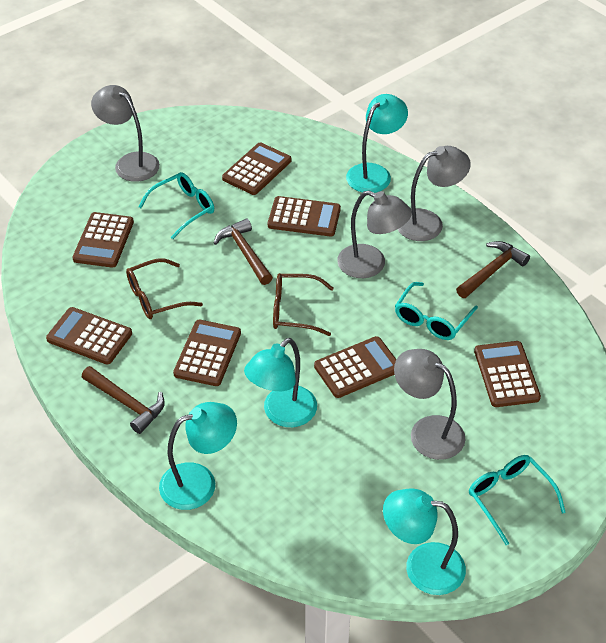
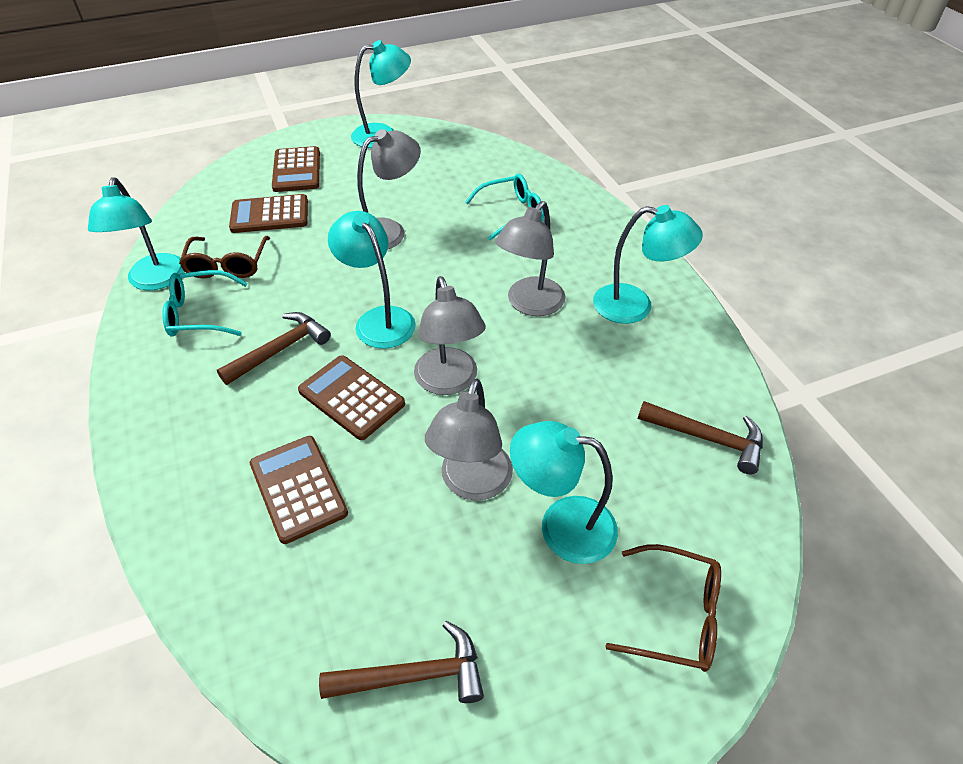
brown calculator: 7 -> 4
turquoise glasses: 3 -> 2
turquoise lamp: 4 -> 5

